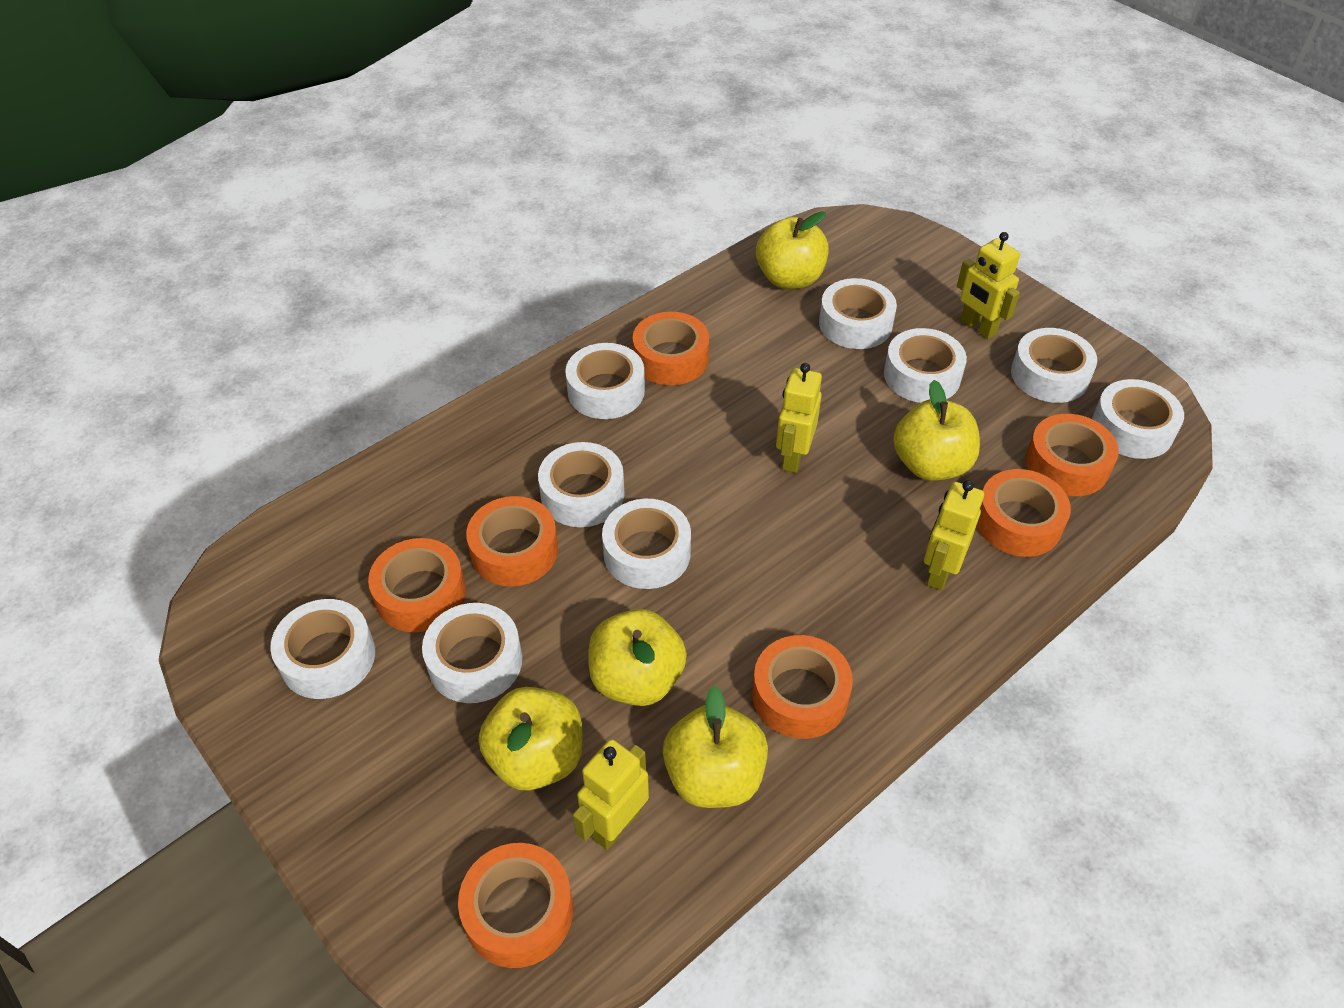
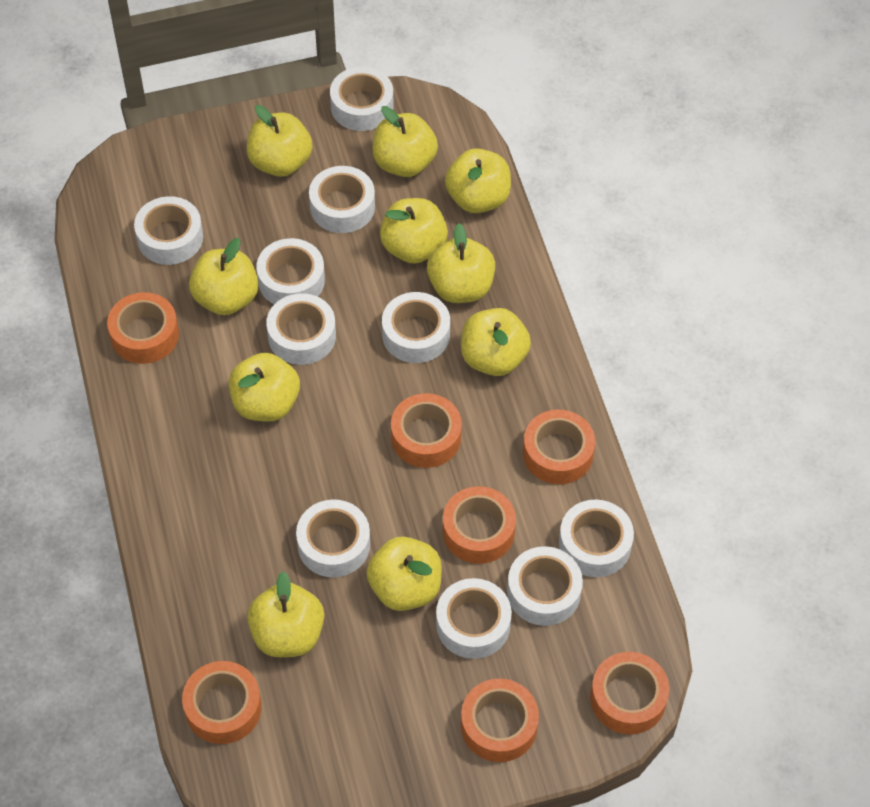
white tape: 9 -> 10
yellow apple: 5 -> 10
yellow robot: 4 -> 0

